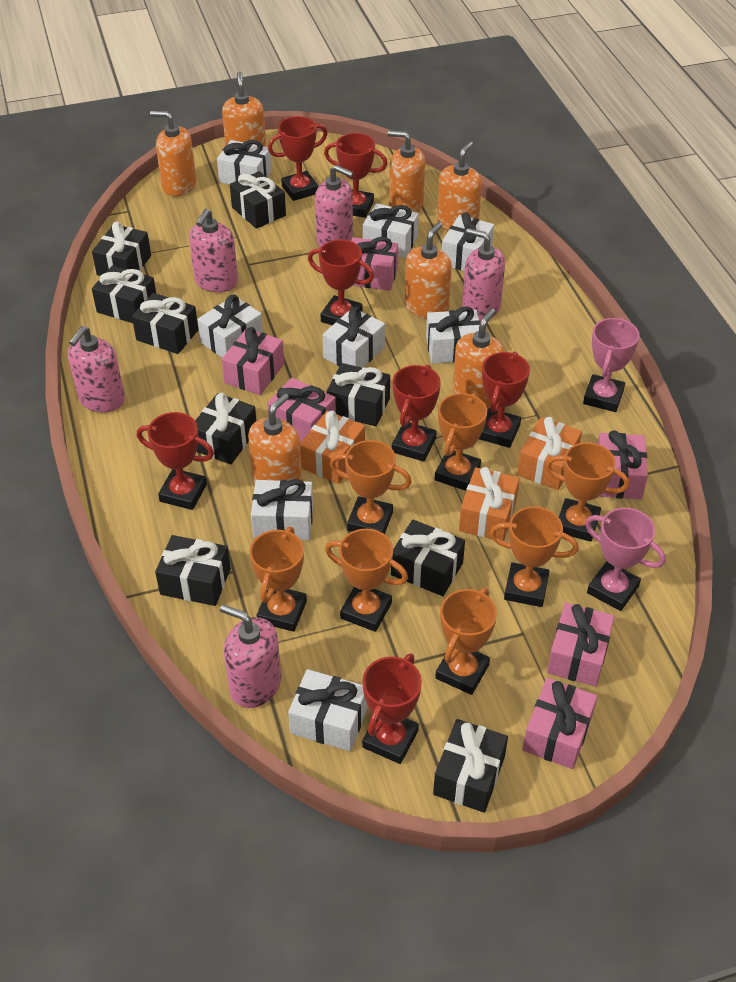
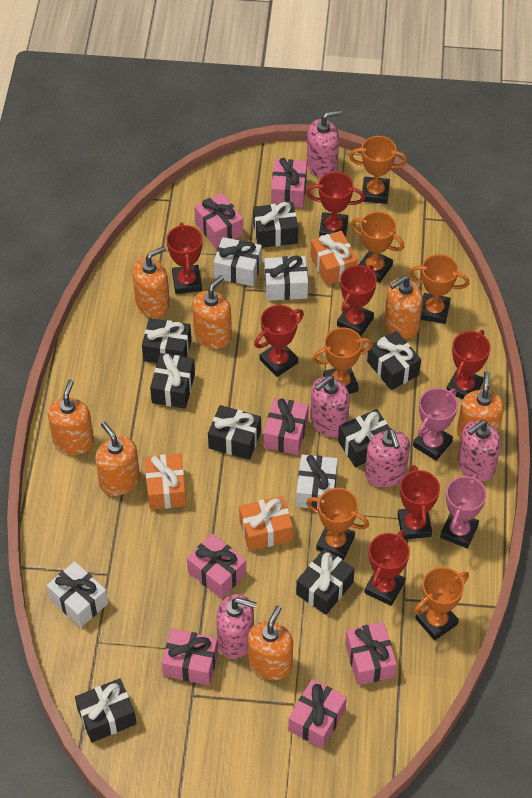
black gift: 9 -> 8
orange trophy: 7 -> 6
pink gift: 6 -> 7
white gift: 8 -> 4

